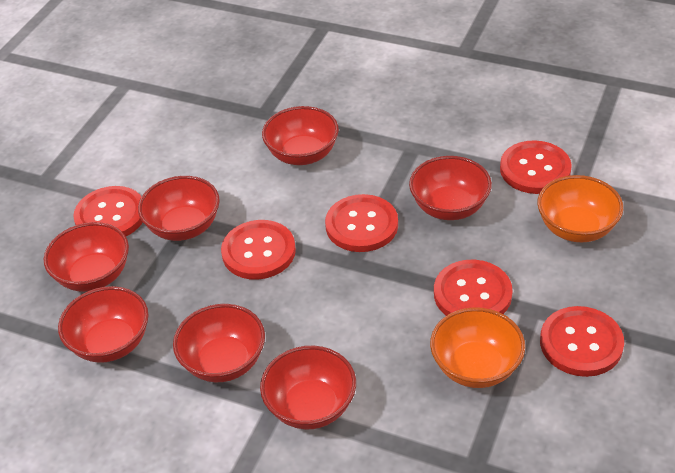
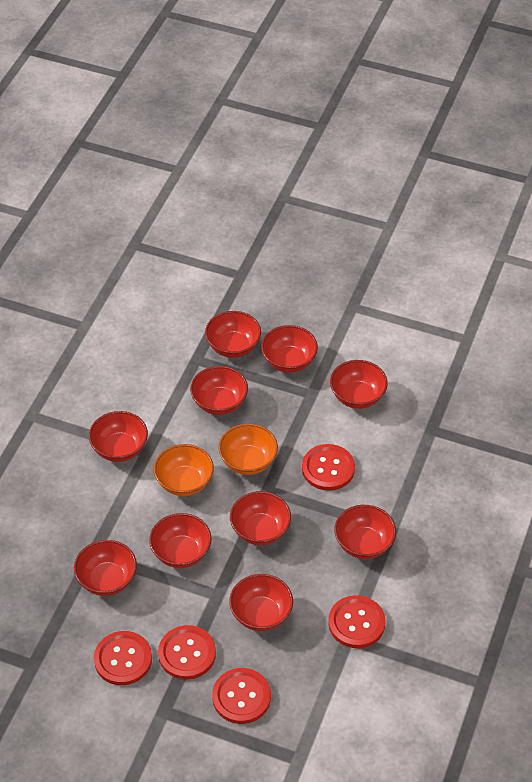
red bowl: 7 -> 10
red button: 6 -> 5

